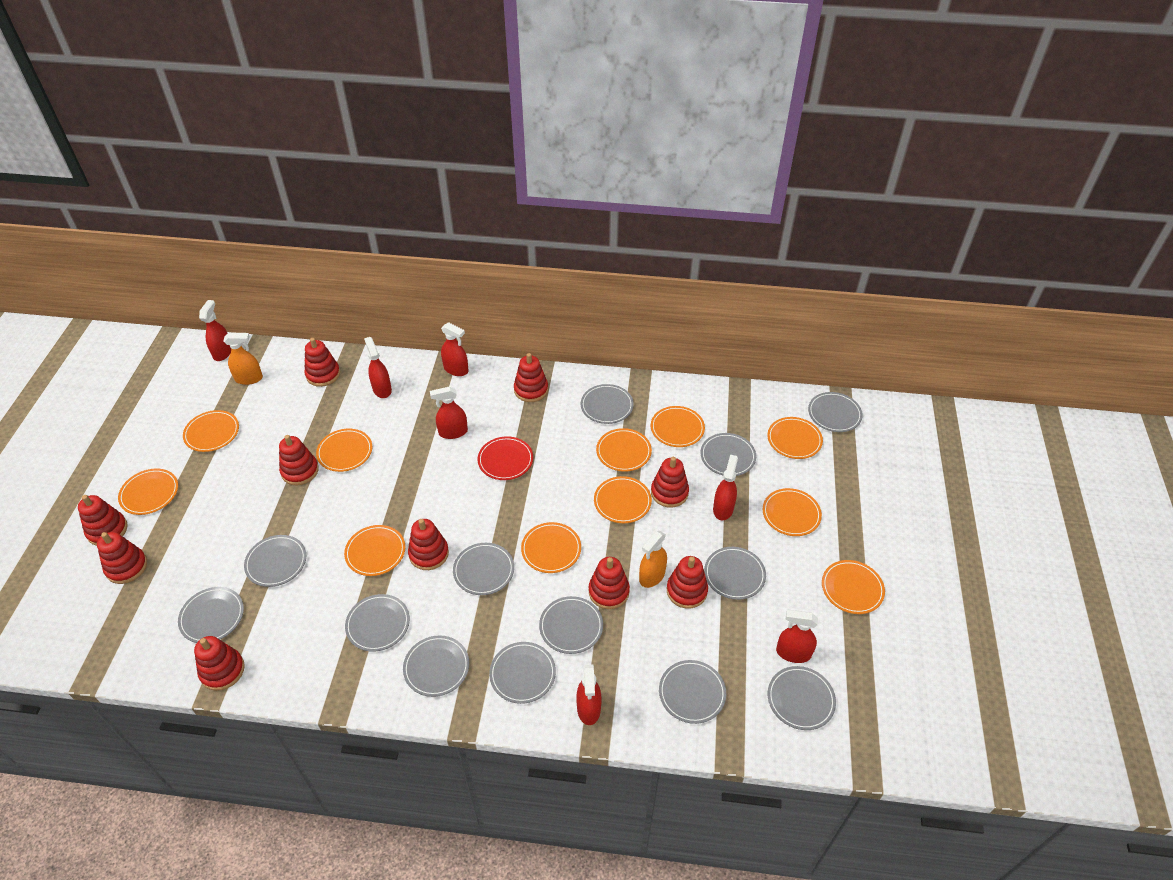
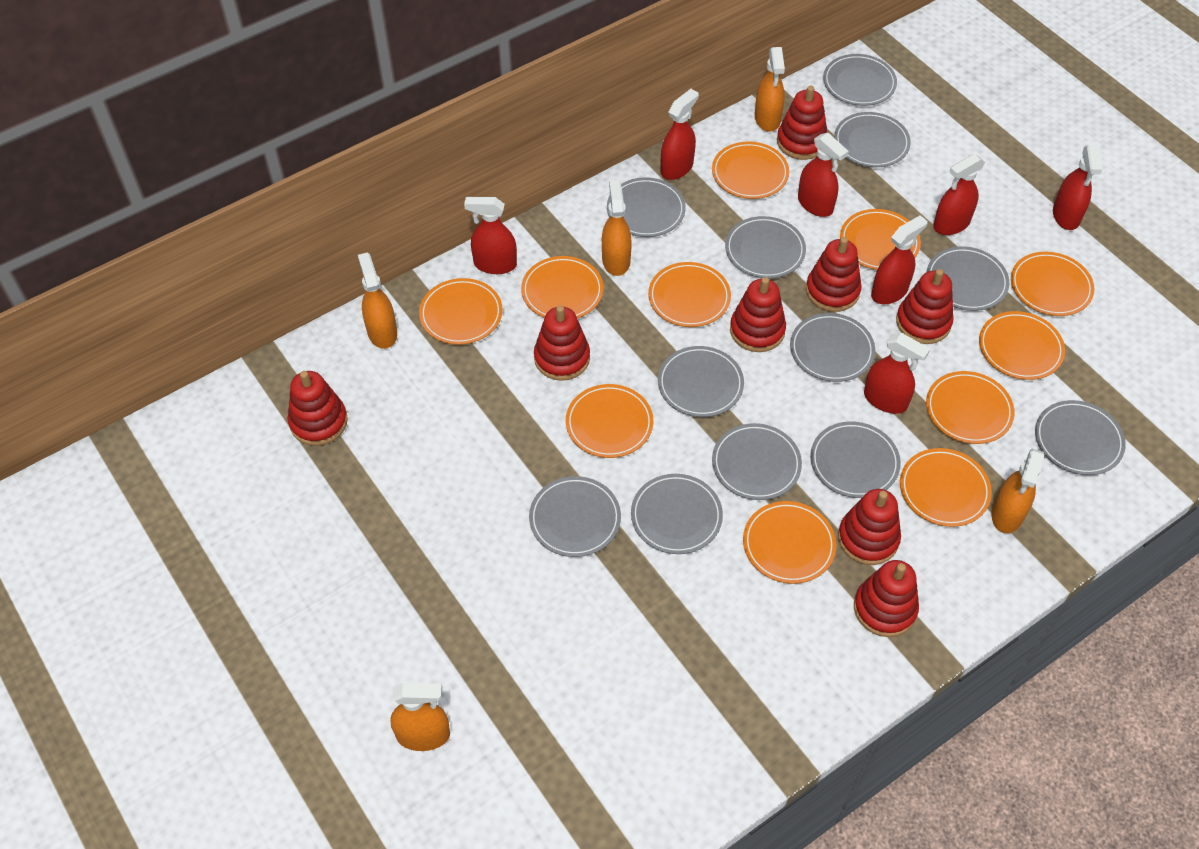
grey plate: 13 -> 12
orange spray bottle: 2 -> 5
red plate: 1 -> 0
red stacking toy: 10 -> 8

